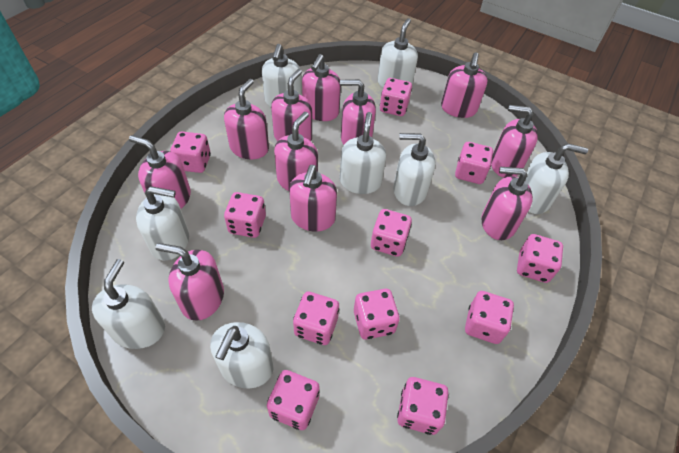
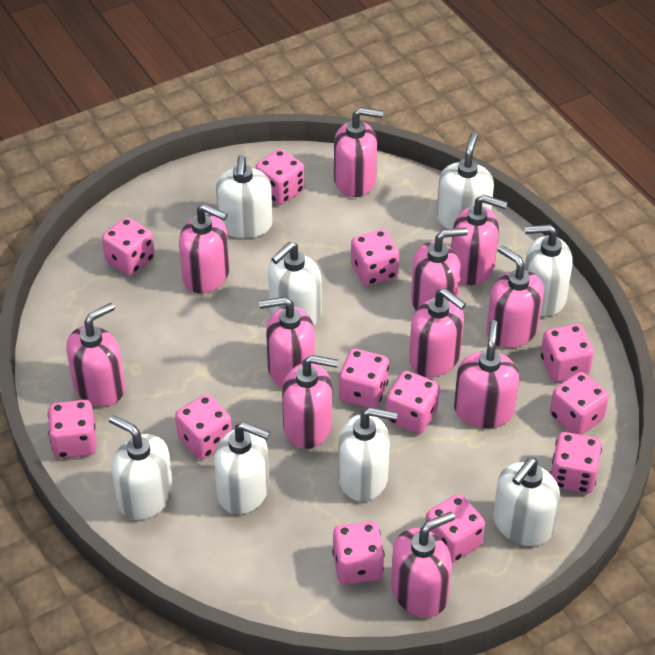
pink dice: 11 -> 12

